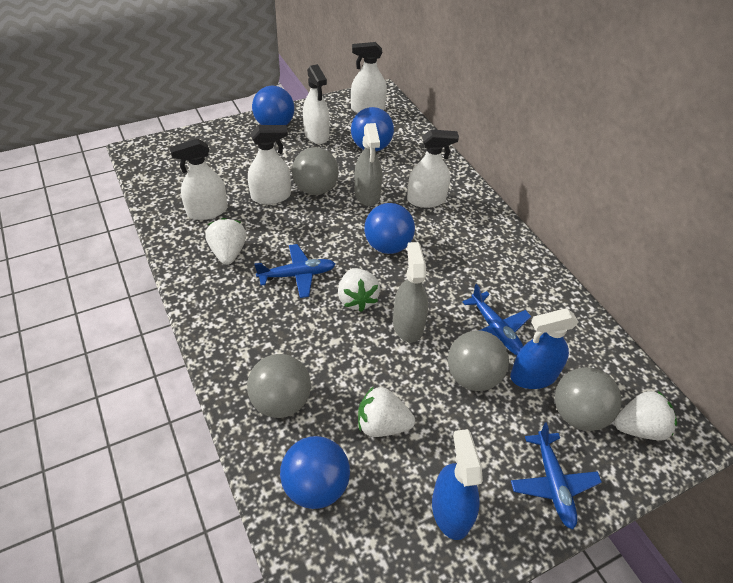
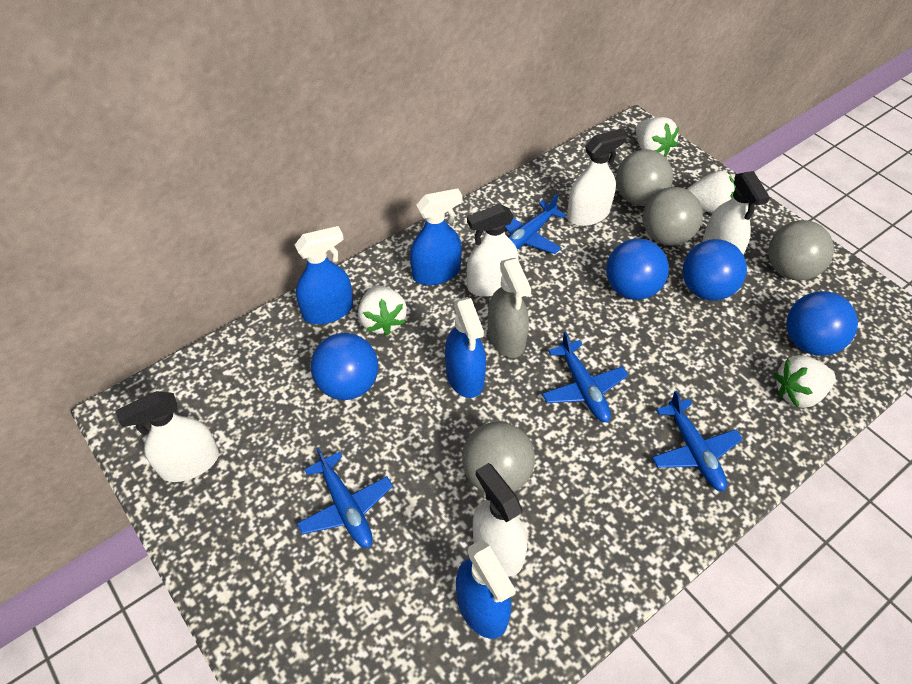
blue plane: 3 -> 4
blue spray bottle: 2 -> 4
grey spray bottle: 2 -> 1

